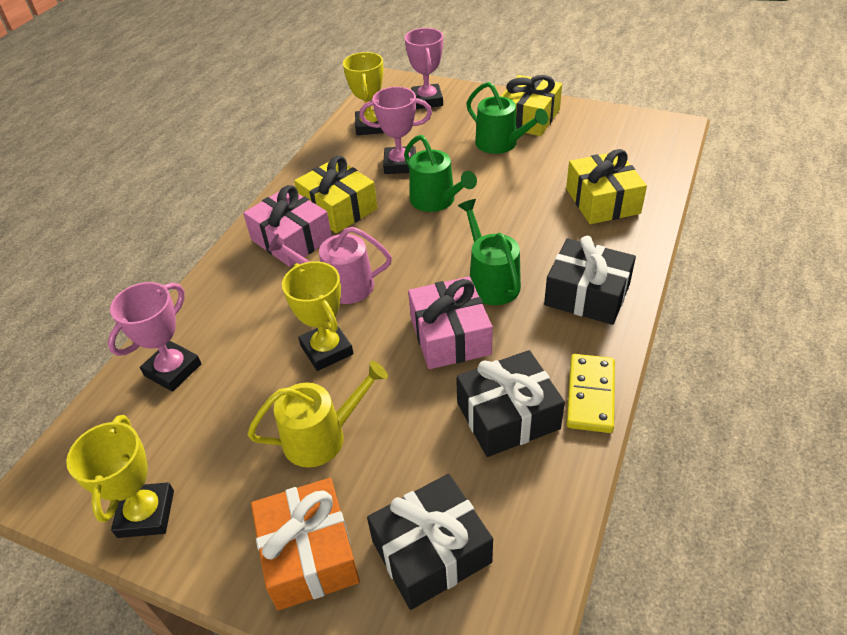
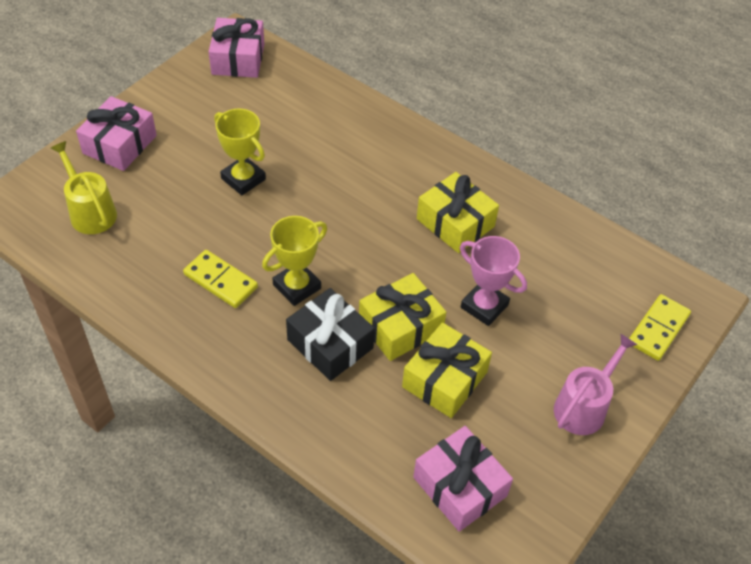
black gift: 3 -> 1
green watering can: 3 -> 0
orange gift: 1 -> 0
pink gift: 2 -> 3
pink trophy: 3 -> 1
yellow domino: 1 -> 2
yellow trophy: 3 -> 2

